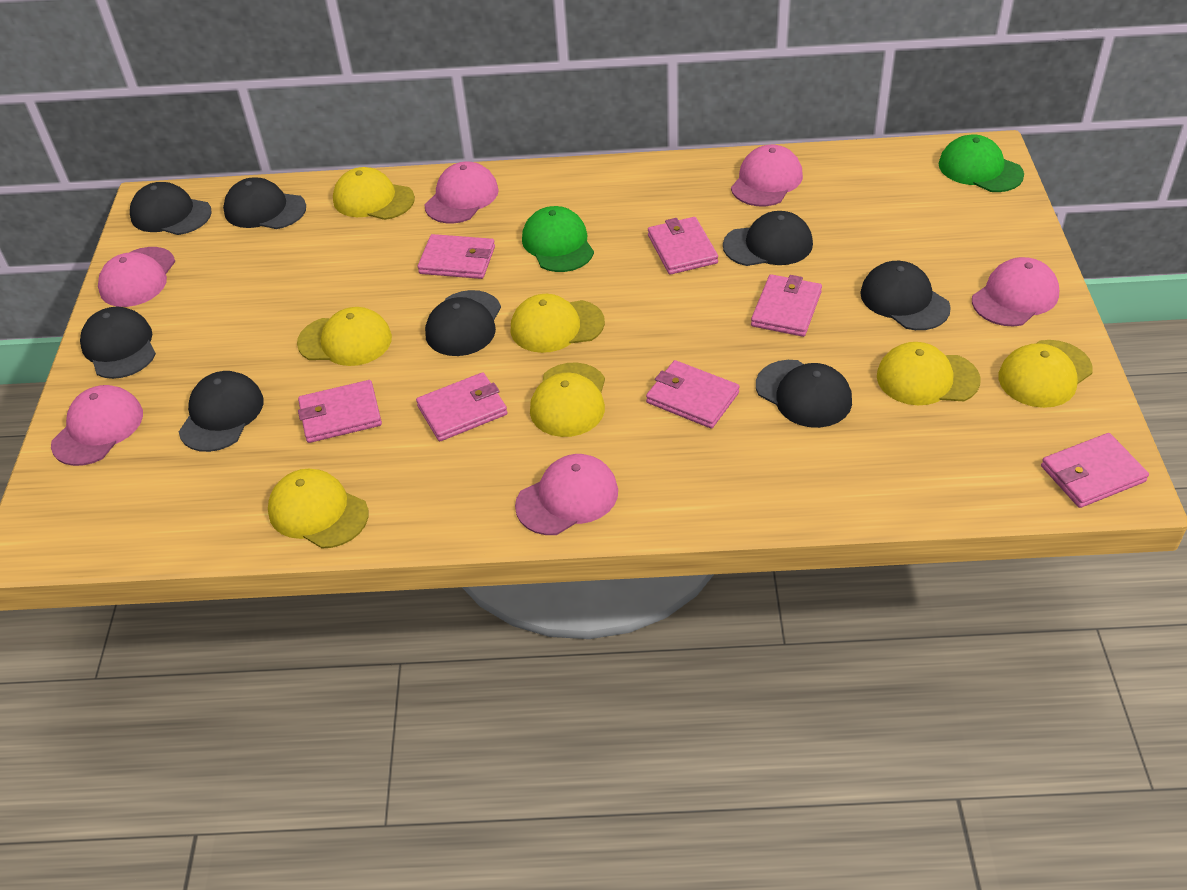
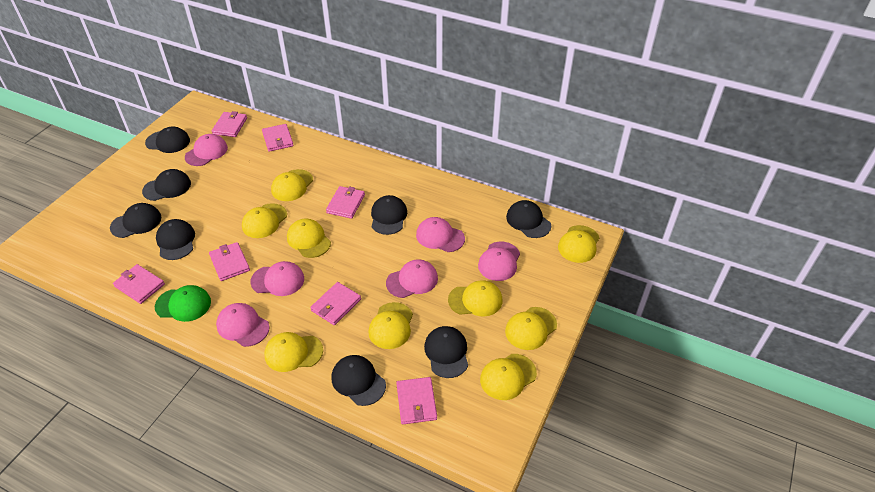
green cap: 2 -> 1
yellow cap: 7 -> 9

